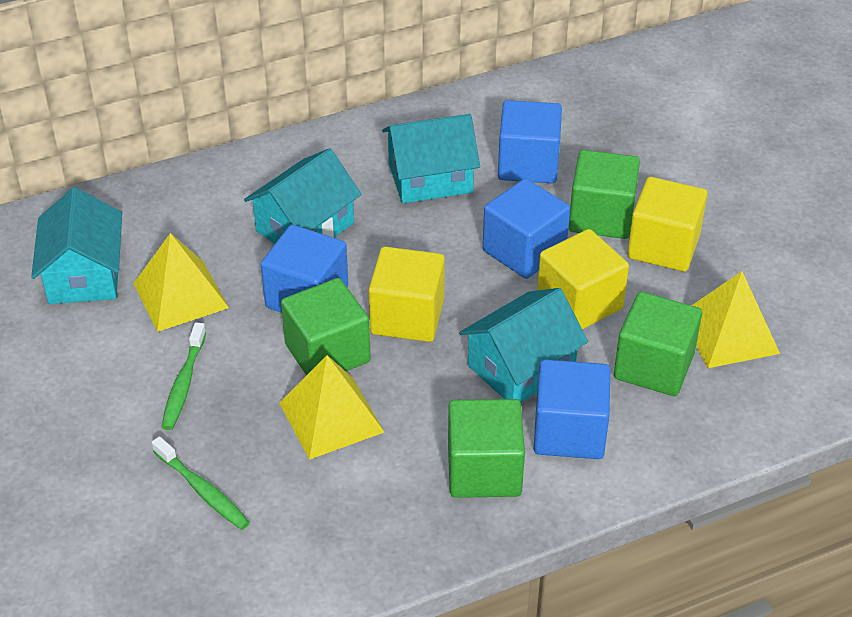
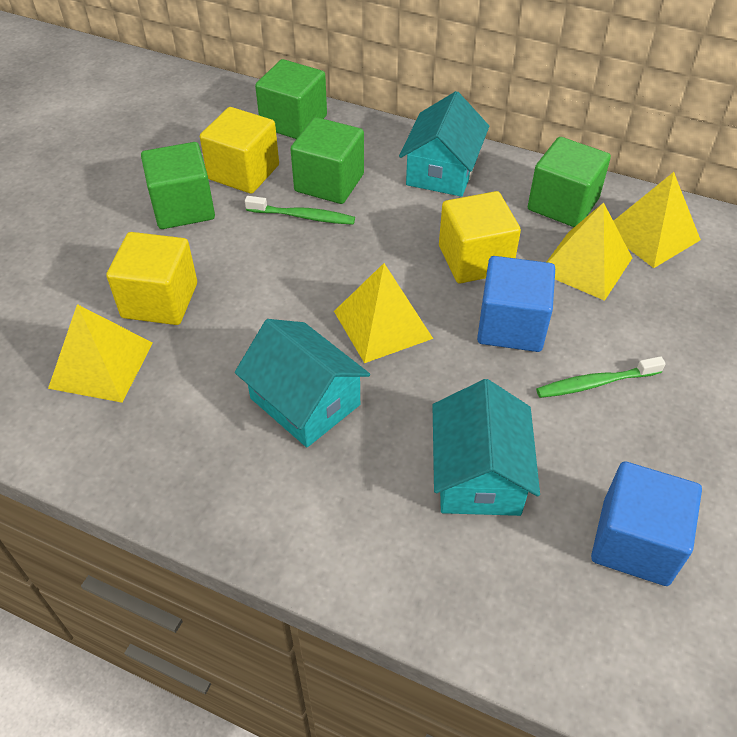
blue cube: 4 -> 2
turquoise house: 4 -> 3
yellow pyramid: 3 -> 4

